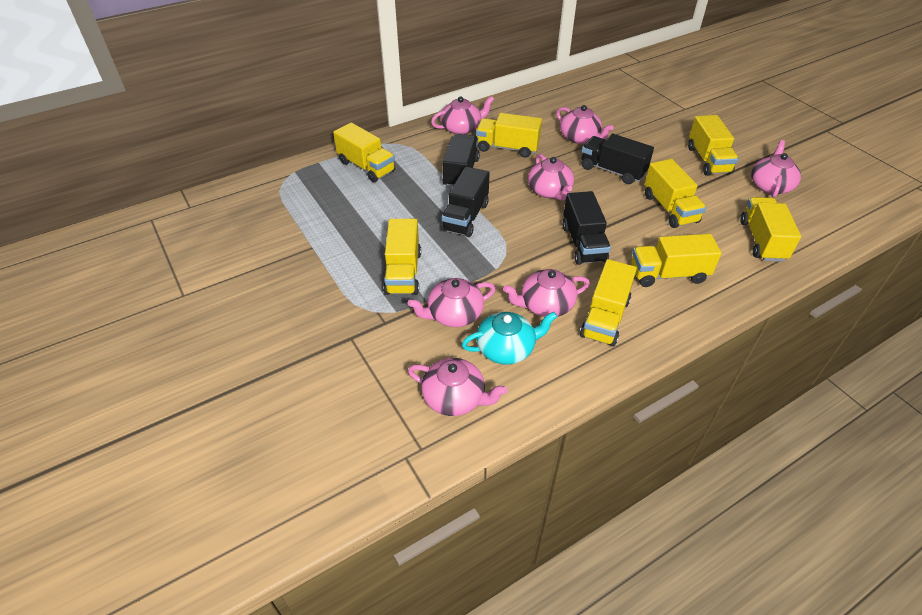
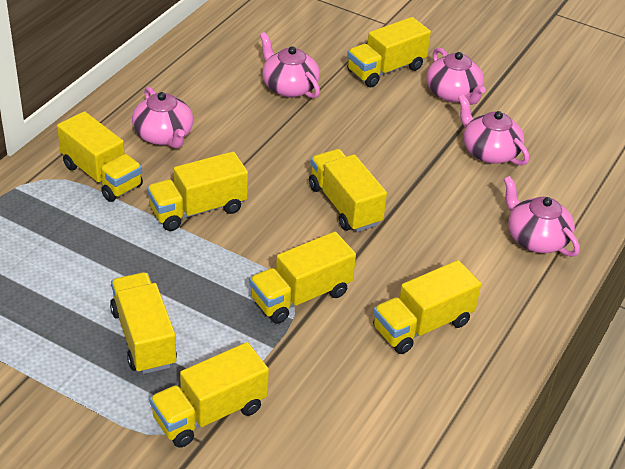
black truck: 4 -> 0
pink teapot: 7 -> 5
turquoise teapot: 1 -> 0

